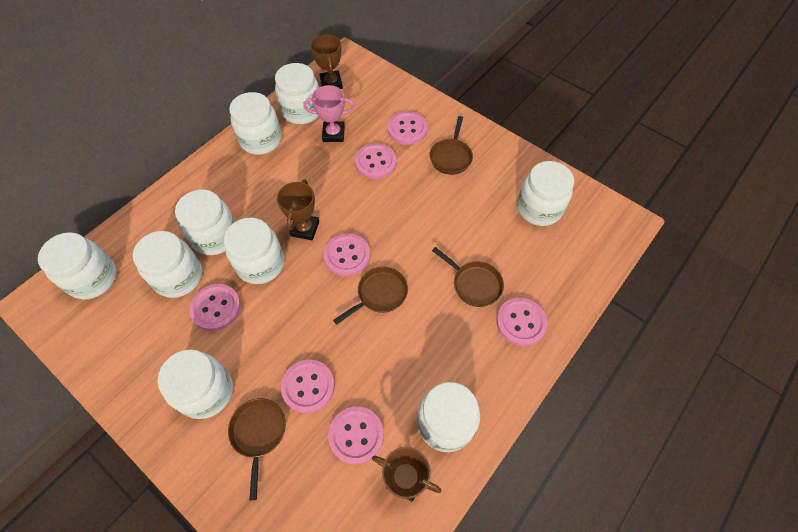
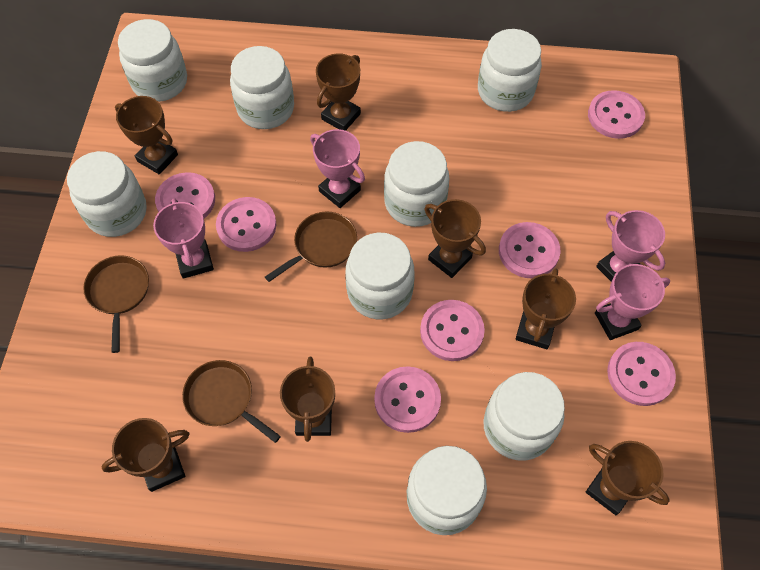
brown pan: 4 -> 3
brown trophy: 3 -> 7
pink trophy: 1 -> 4
white jar: 9 -> 8

